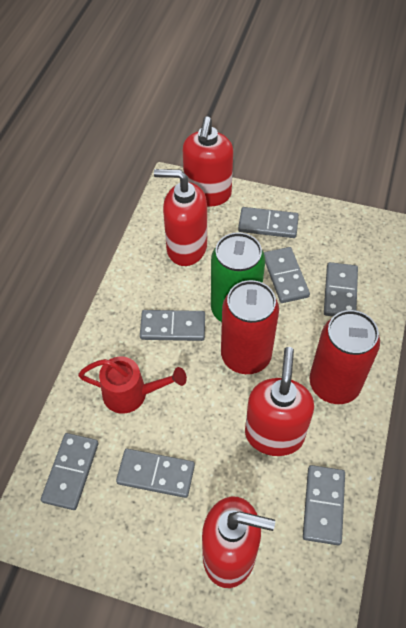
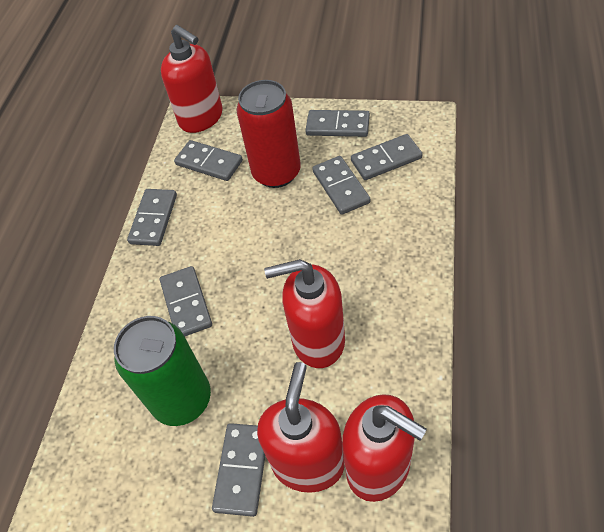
red can: 2 -> 1
red watering can: 1 -> 0

